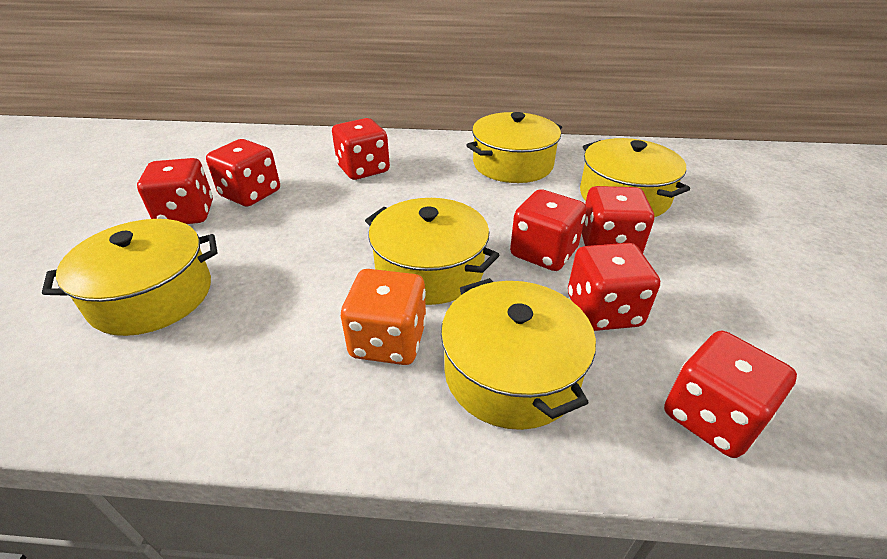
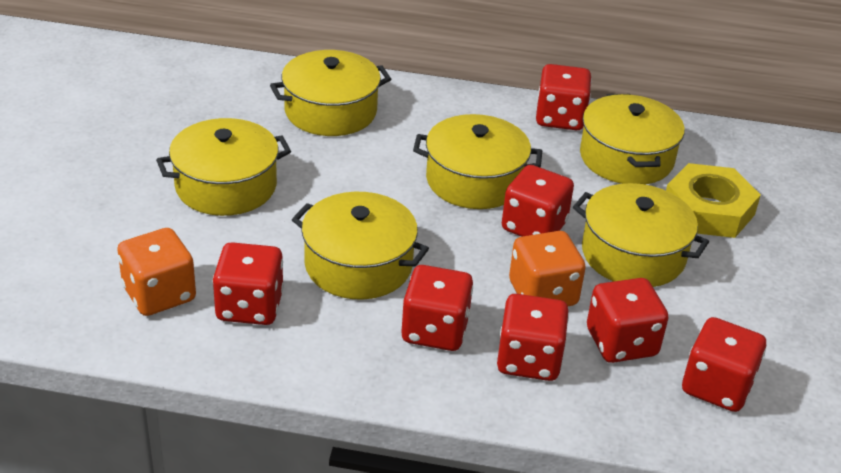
orange dice: 1 -> 2
yellow nut: 0 -> 1
yellow pot: 5 -> 6

